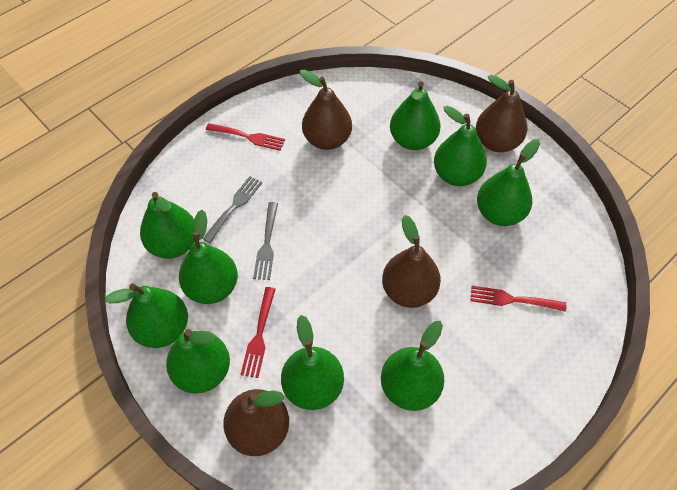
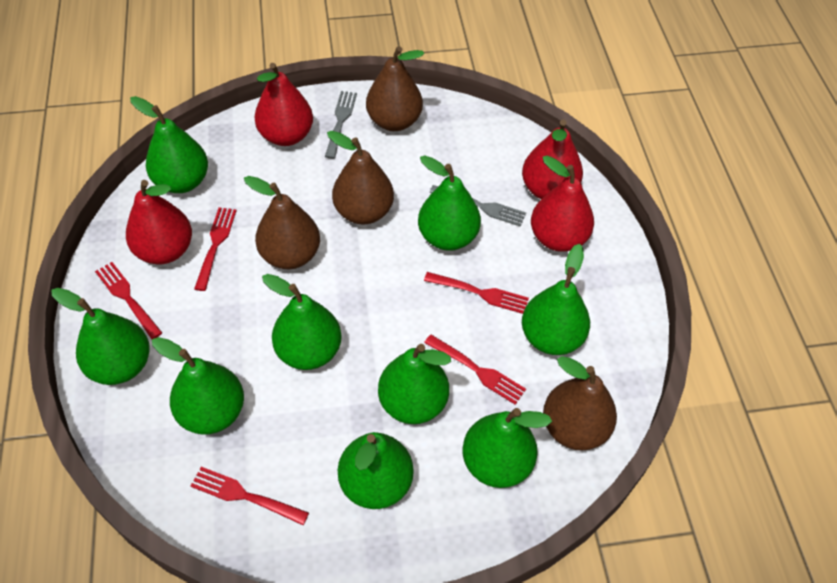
red fork: 3 -> 5
red pear: 0 -> 4

